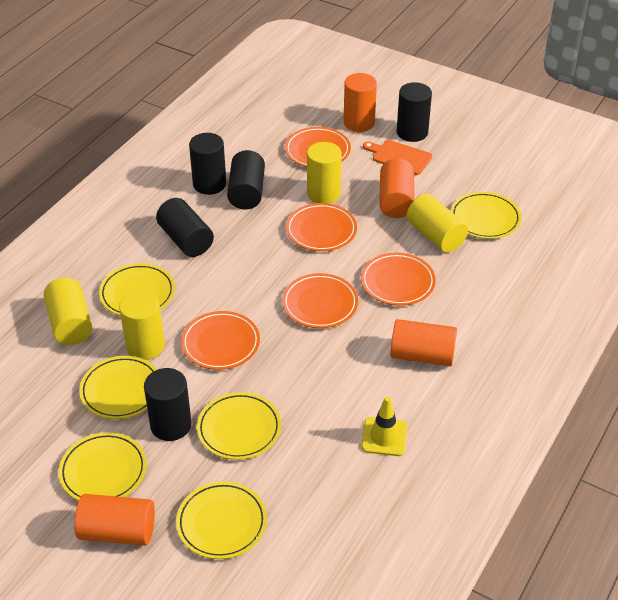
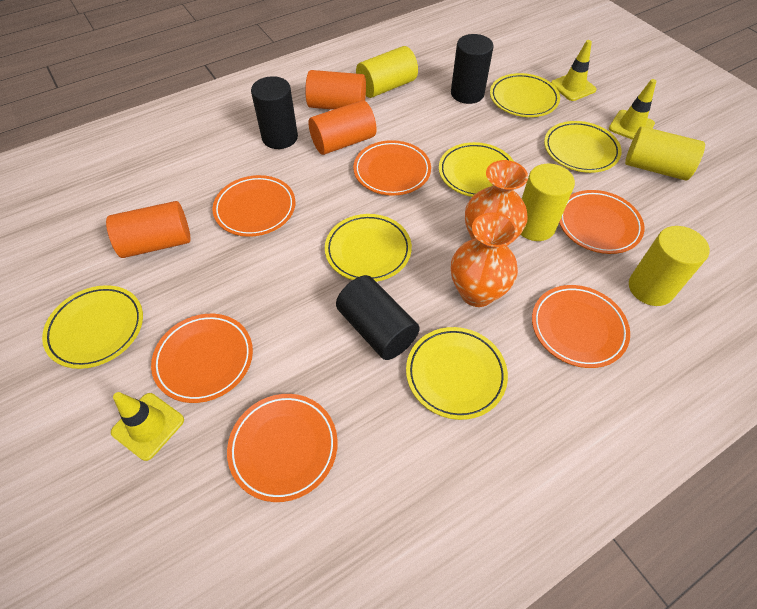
black cylinder: 5 -> 3
orange cutting board: 1 -> 0
orange cylinder: 4 -> 3
orange plate: 5 -> 6
orange vase: 0 -> 2
yellow traffic cone: 1 -> 3

